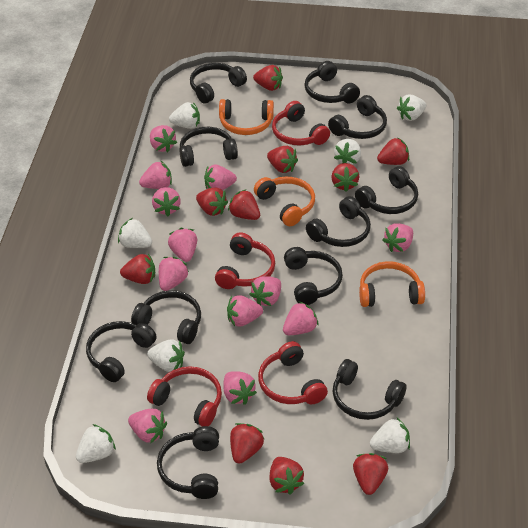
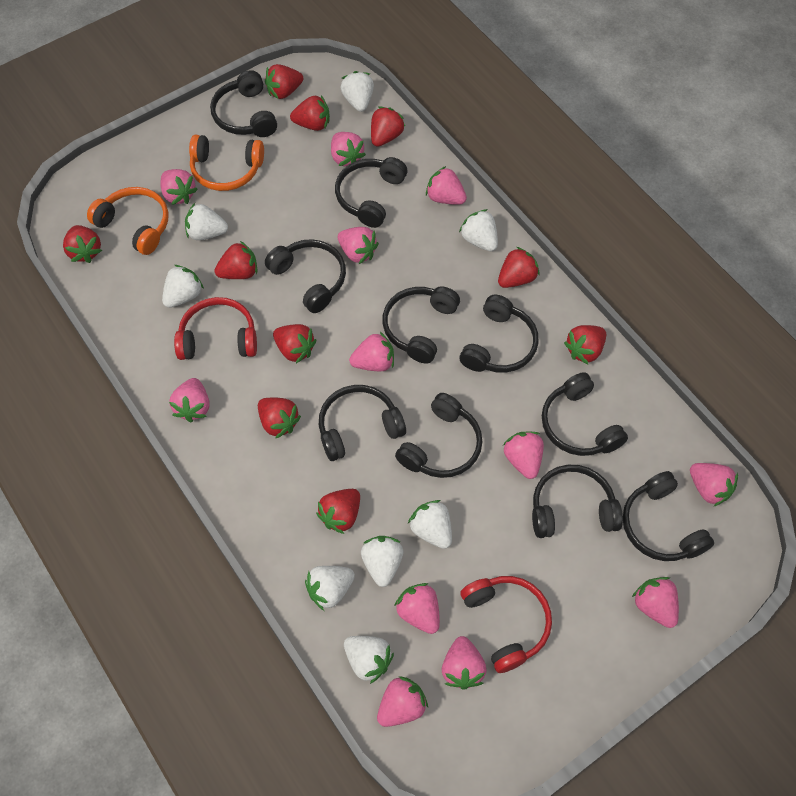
black headphones: 11 -> 10
orange headphones: 3 -> 2
red headphones: 4 -> 2
white strawberry: 7 -> 8

